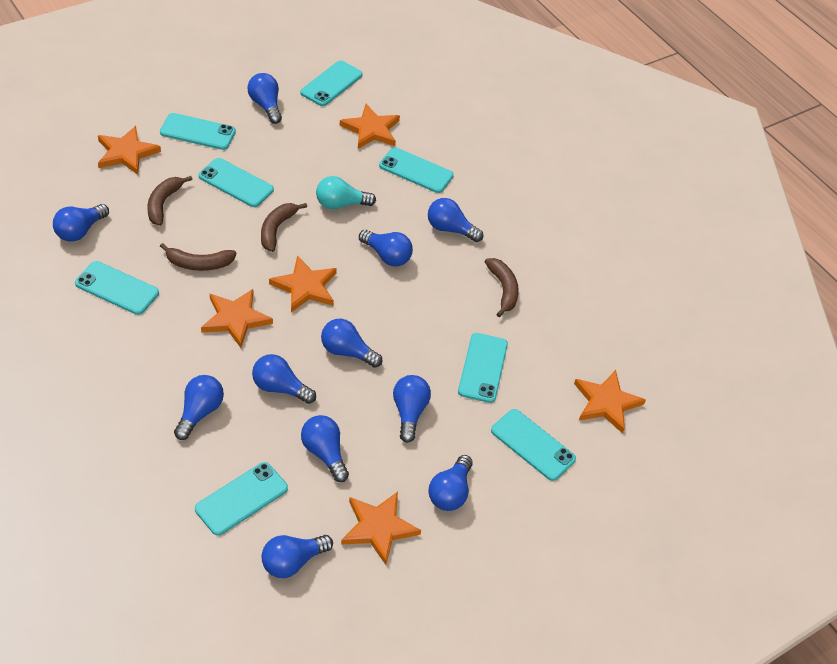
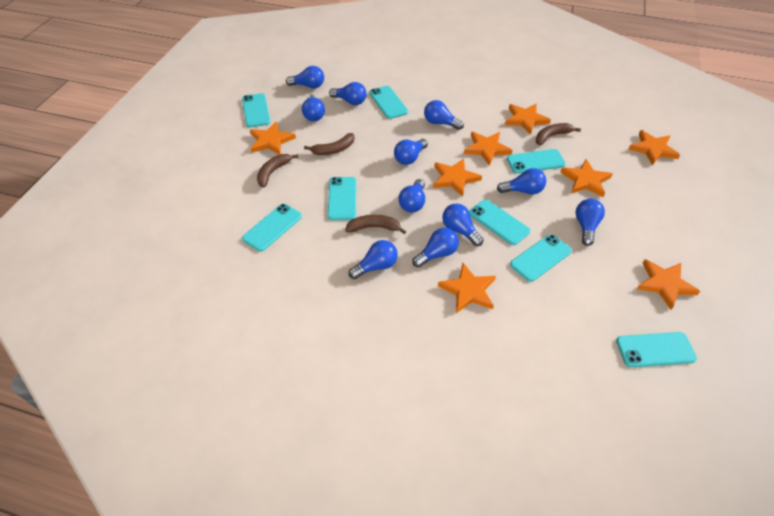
orange star: 6 -> 8
turquoise light bulb: 1 -> 0

